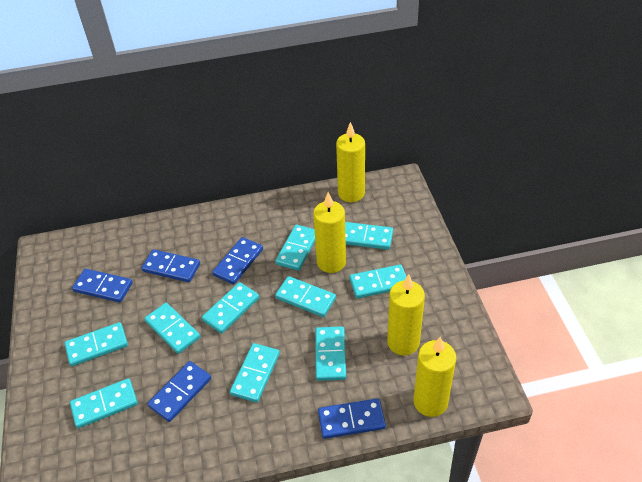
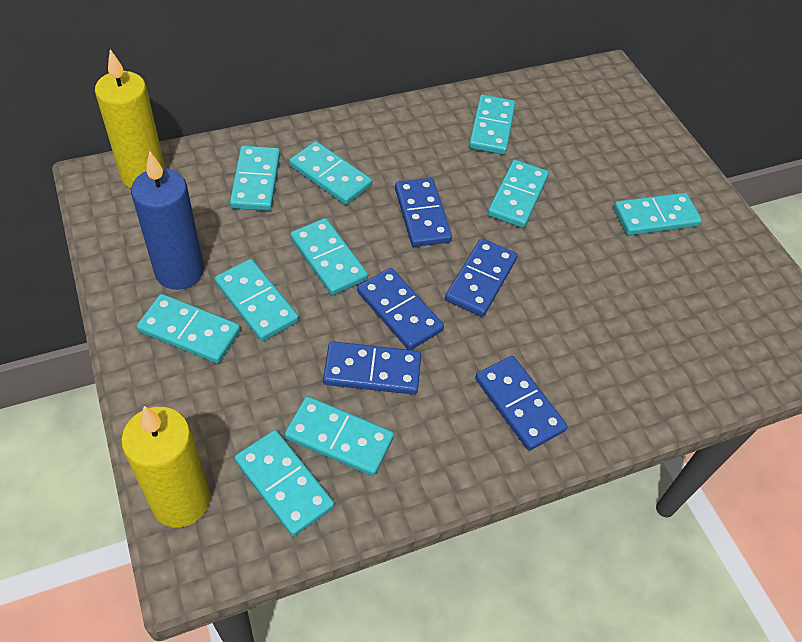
blue candle: 0 -> 1
yellow candle: 4 -> 2

